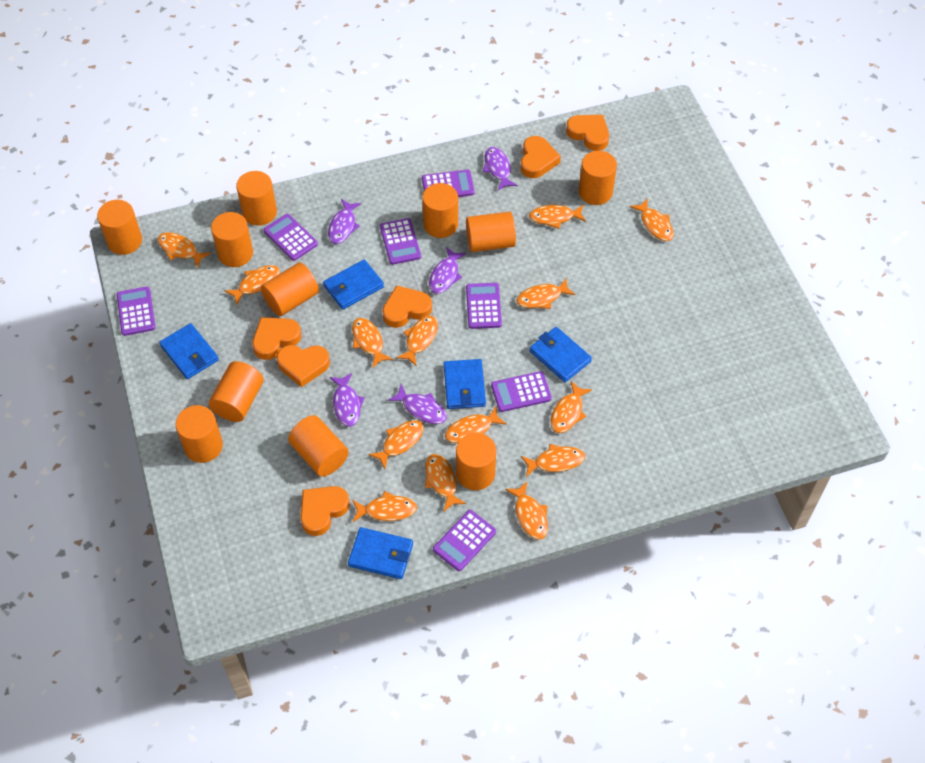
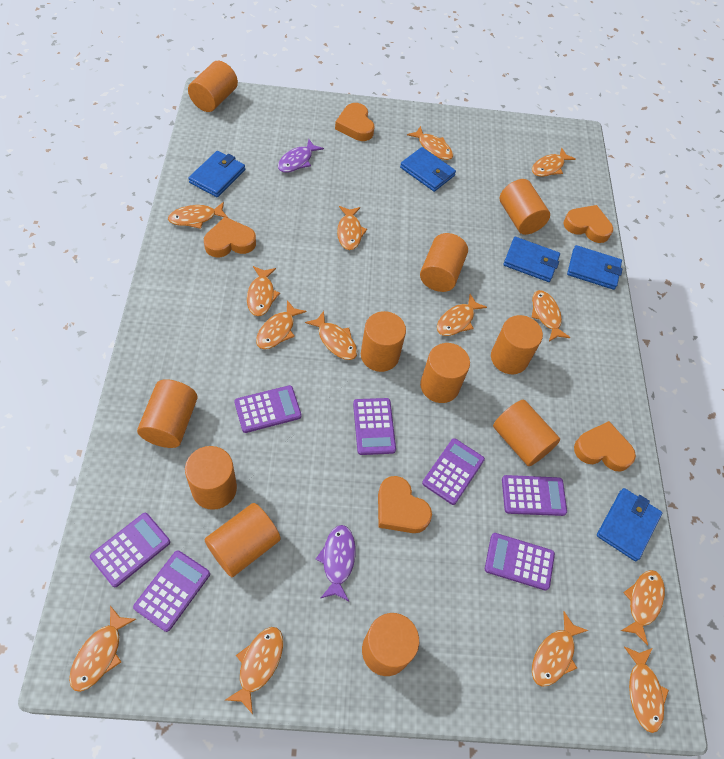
orange heart: 6 -> 5
purple fish: 5 -> 2

